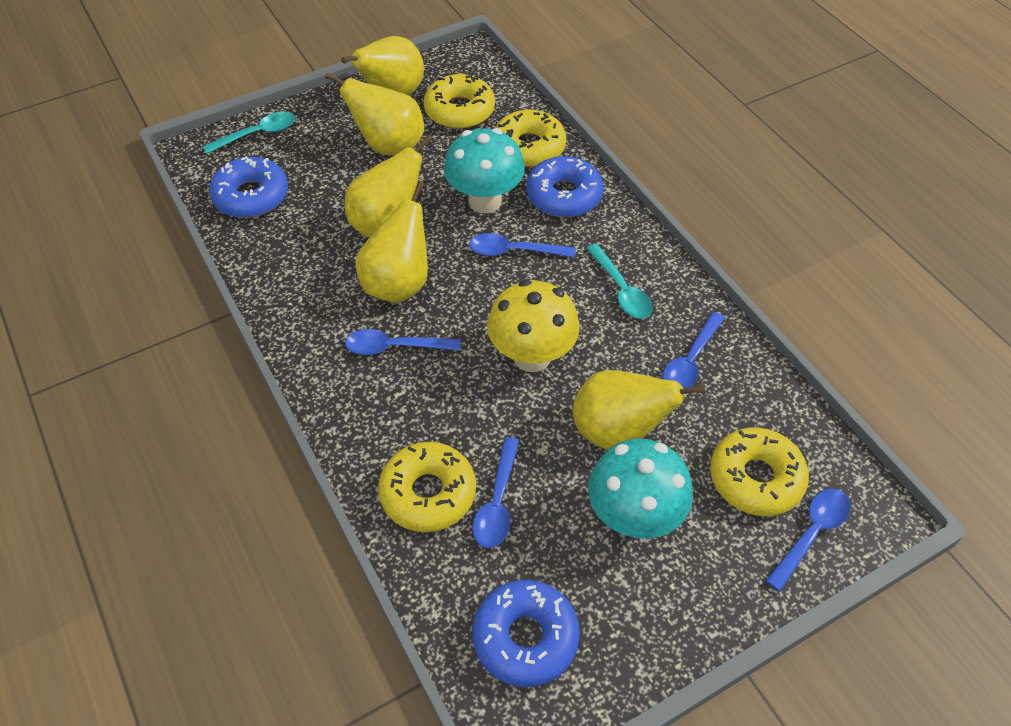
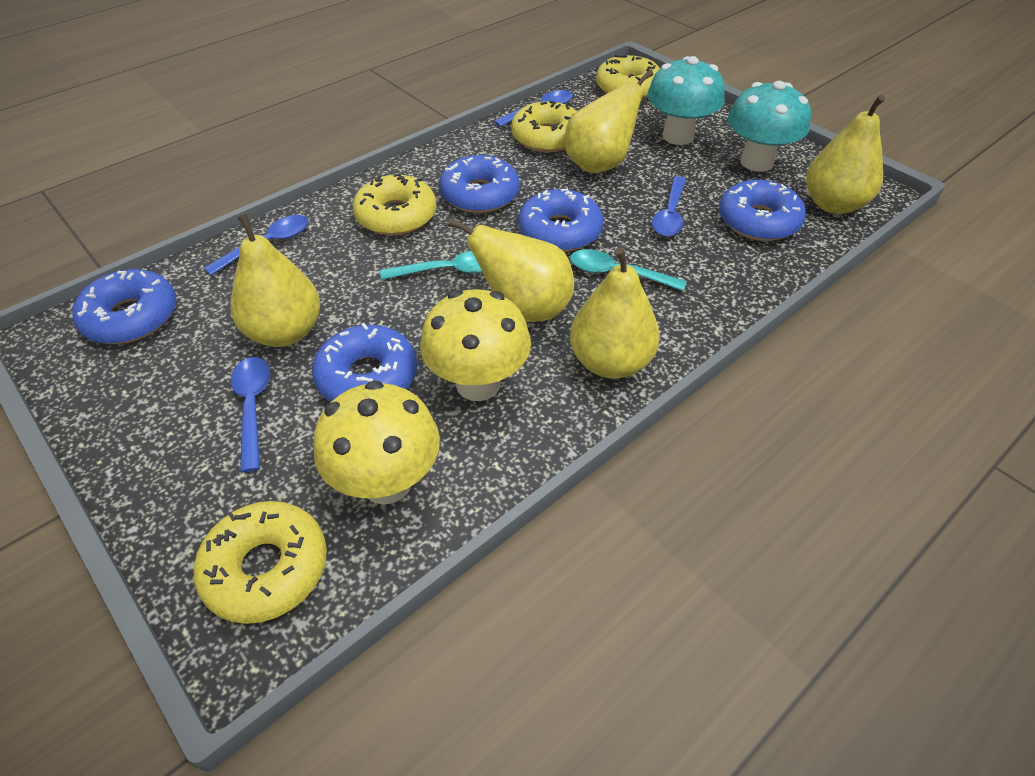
blue donut: 3 -> 5
blue spoon: 5 -> 4
yellow mushroom: 1 -> 2

